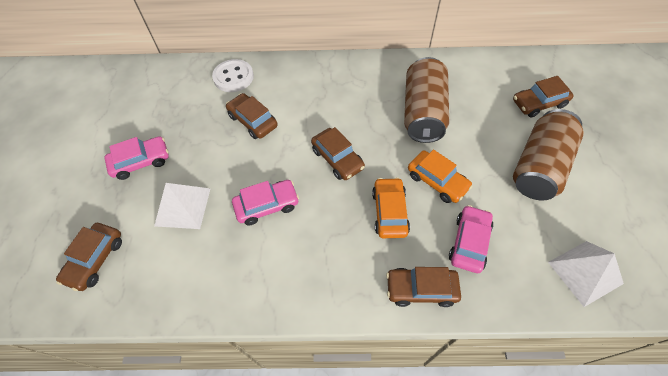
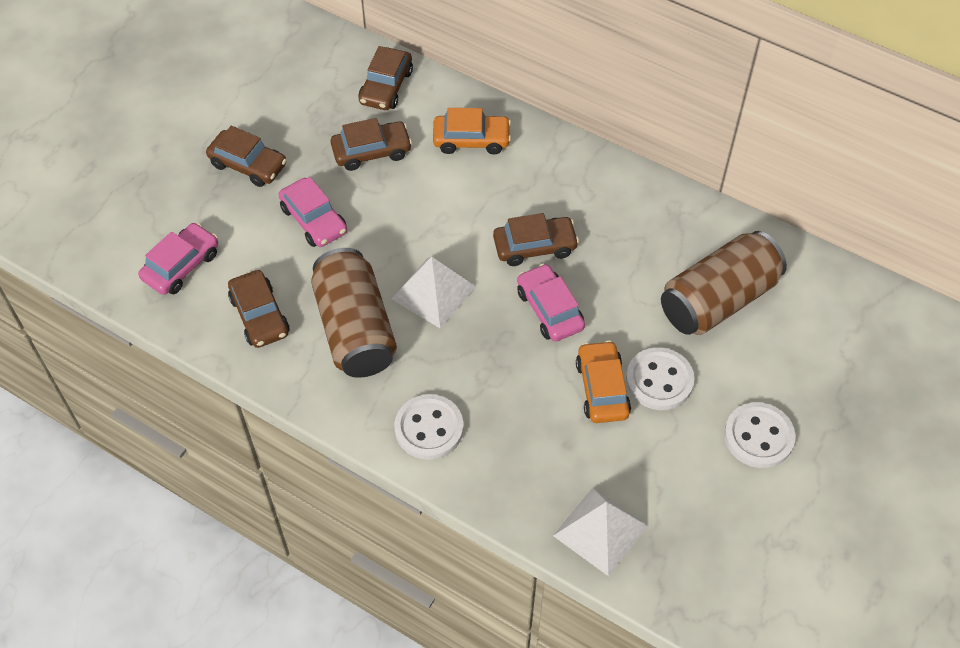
white button: 1 -> 3

